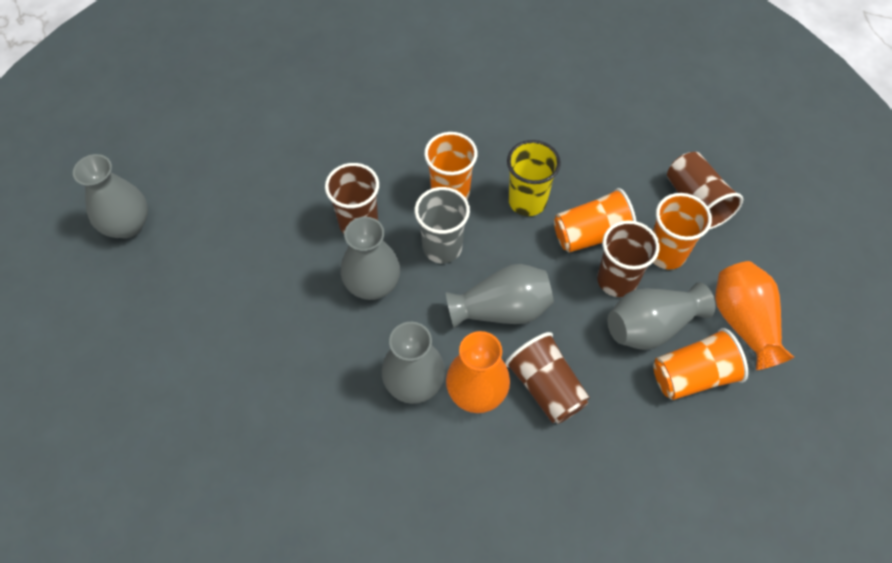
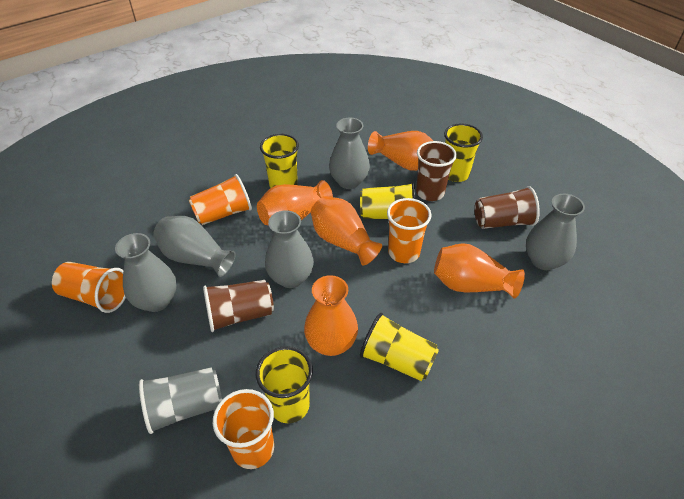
brown cup: 4 -> 3
orange vase: 2 -> 5
yellow cup: 1 -> 5

